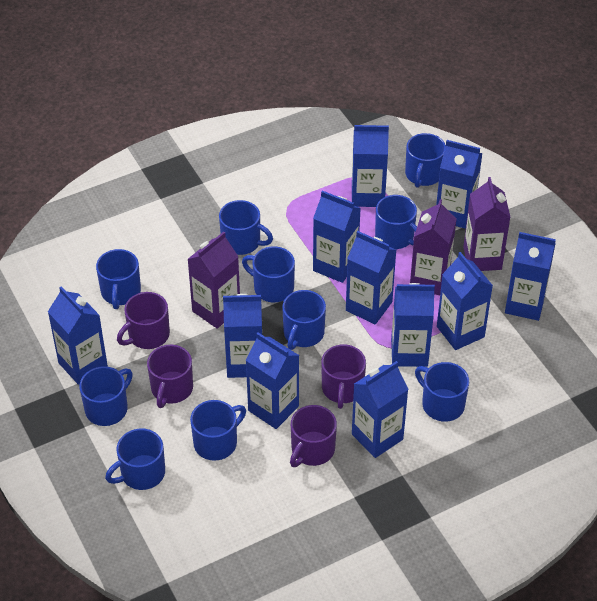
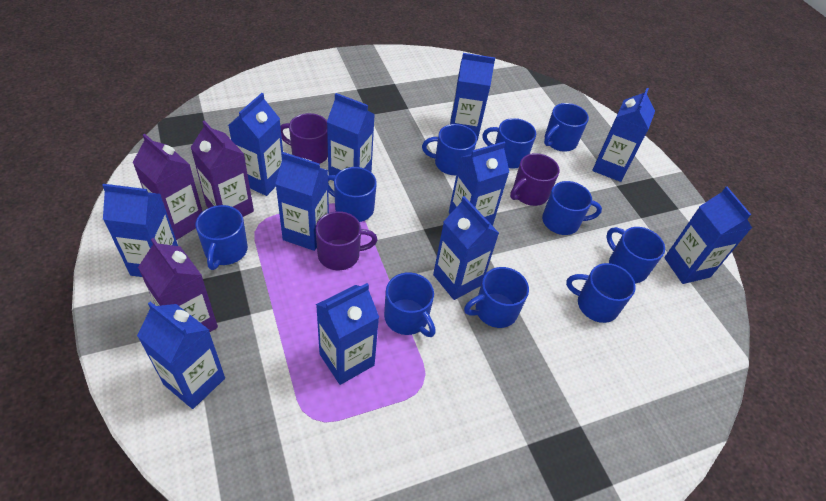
purple mug: 4 -> 3

